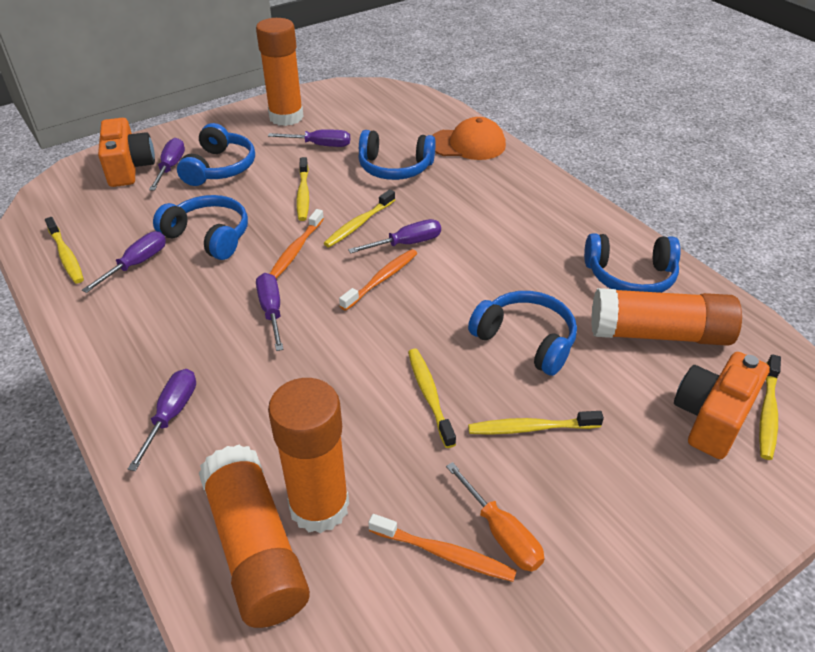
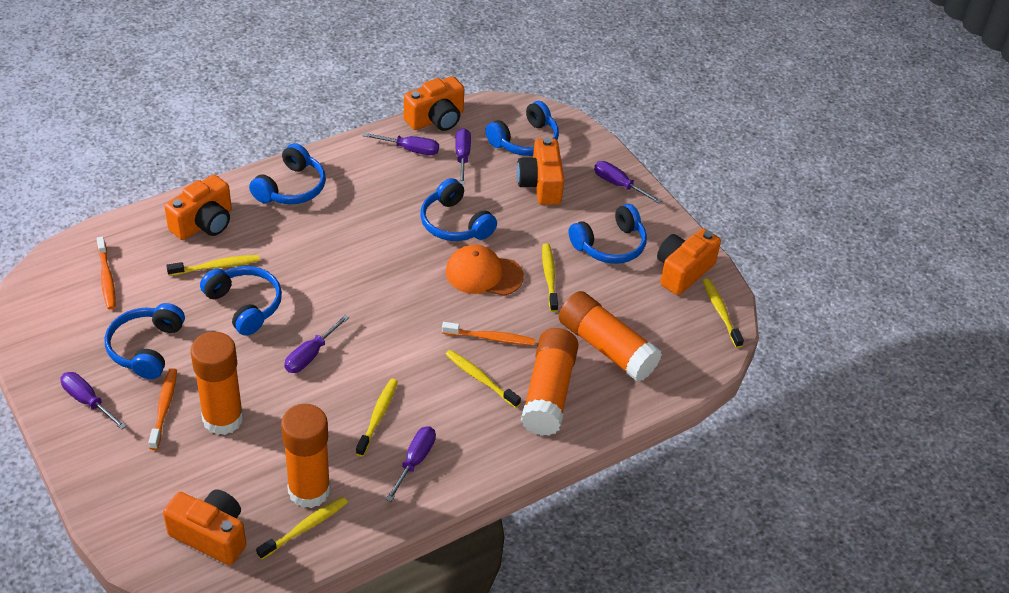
blue headphones: 5 -> 6
orange camera: 2 -> 5
orange screwdriver: 1 -> 0

